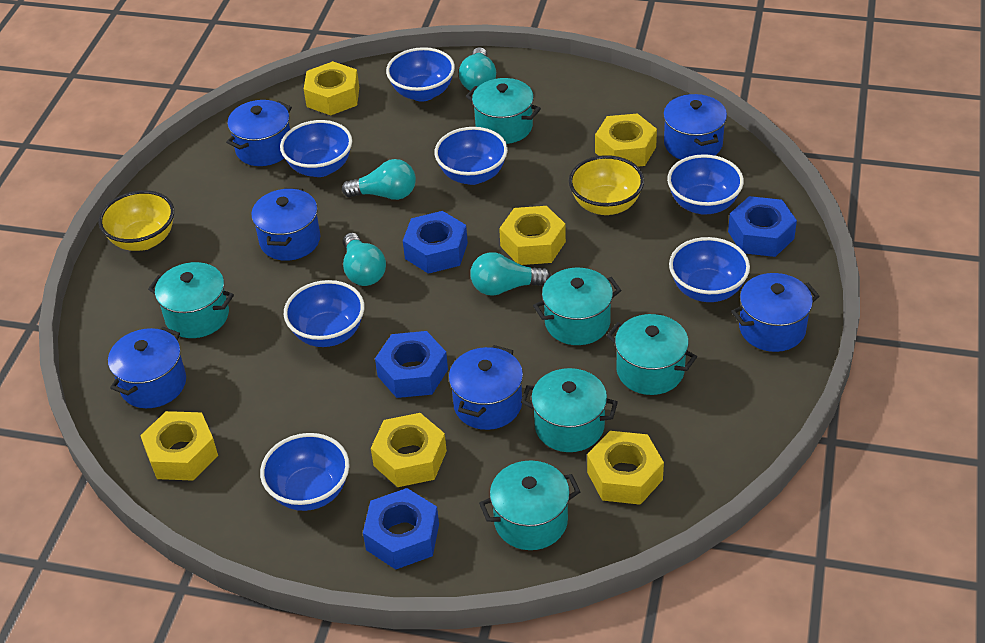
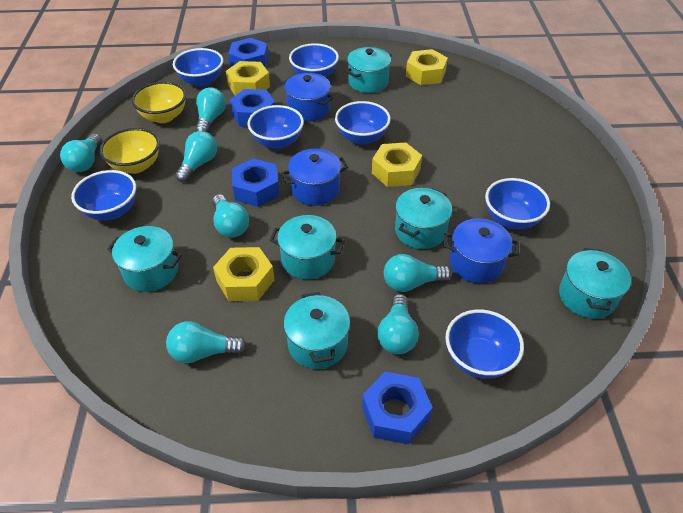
blue pot: 6 -> 3
turquoise light bulb: 4 -> 7
yellow nut: 6 -> 4

